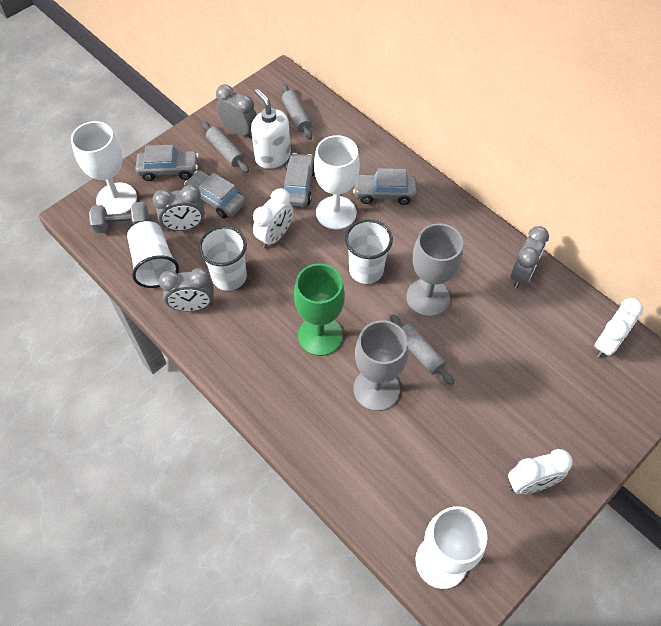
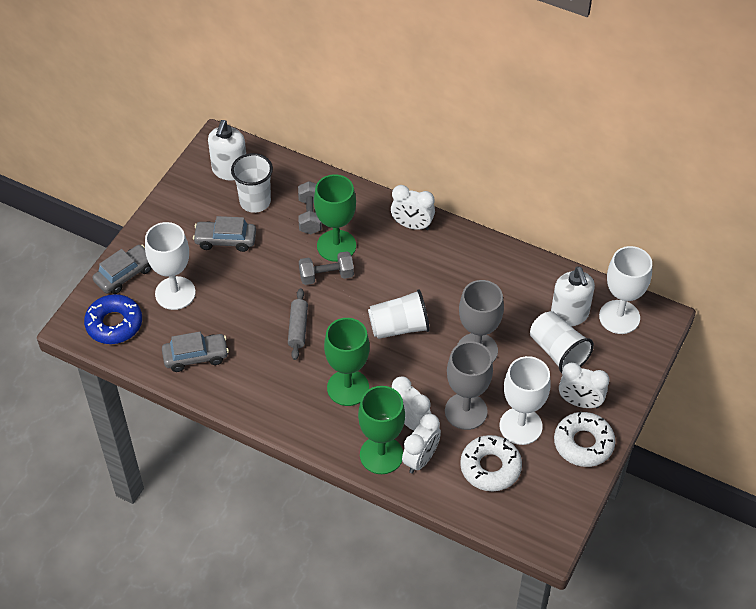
blue donut: 0 -> 1
green goblet: 1 -> 3
grey car: 4 -> 3
grey clock: 4 -> 0
grey dumbbell: 1 -> 2
grey rolling pin: 3 -> 1
white clock: 3 -> 4
white donut: 0 -> 2
white soap dispenser: 1 -> 2

